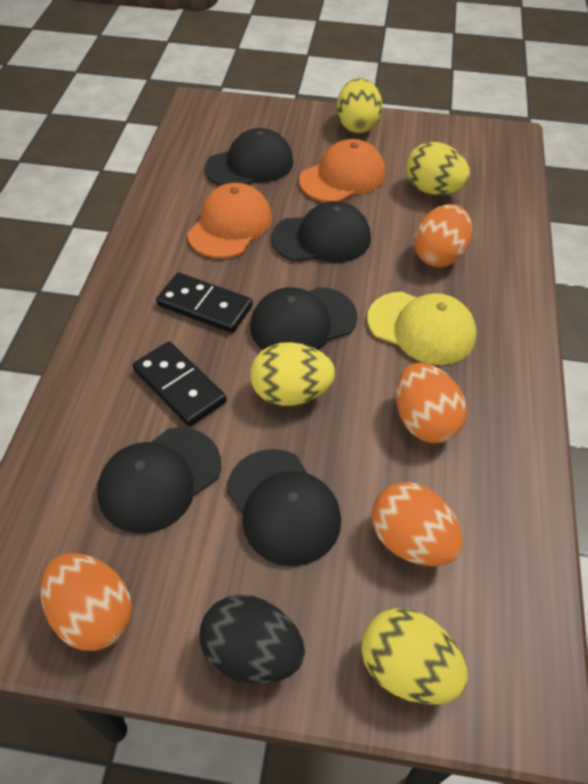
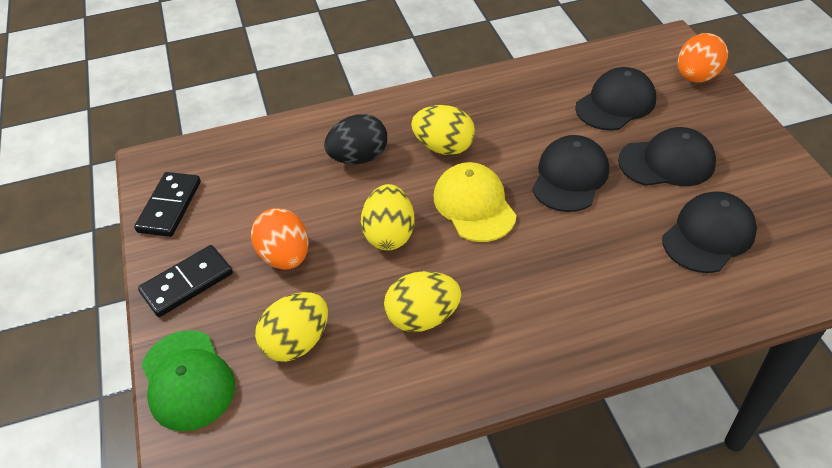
black cap: 5 -> 4
green cap: 0 -> 1
orange cap: 2 -> 0
orange egg: 4 -> 2

